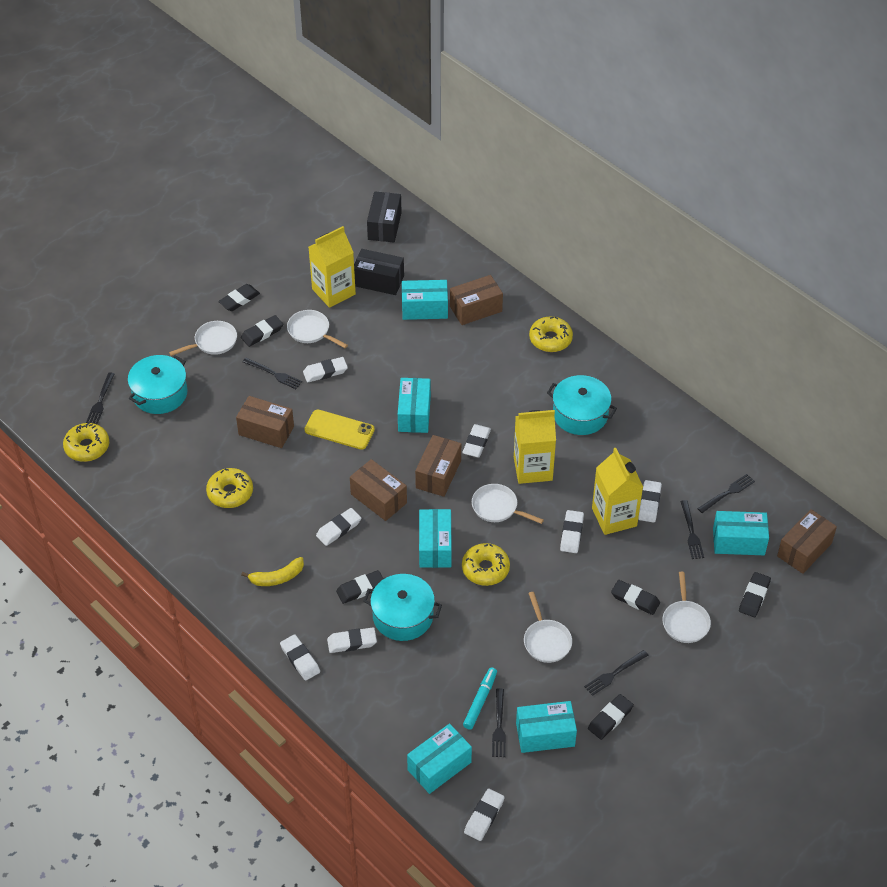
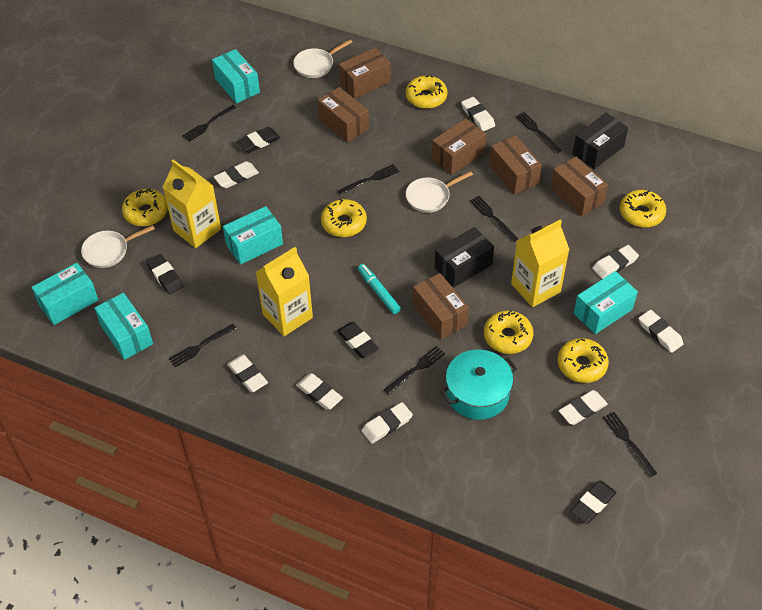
black eraser: 6 -> 4
black fork: 6 -> 7
brown box: 5 -> 6
turquoise box: 6 -> 5
turquoise pot: 3 -> 1
white pan: 5 -> 3
yellow banana: 1 -> 0
yellow donut: 4 -> 6
yellow phone: 1 -> 0

